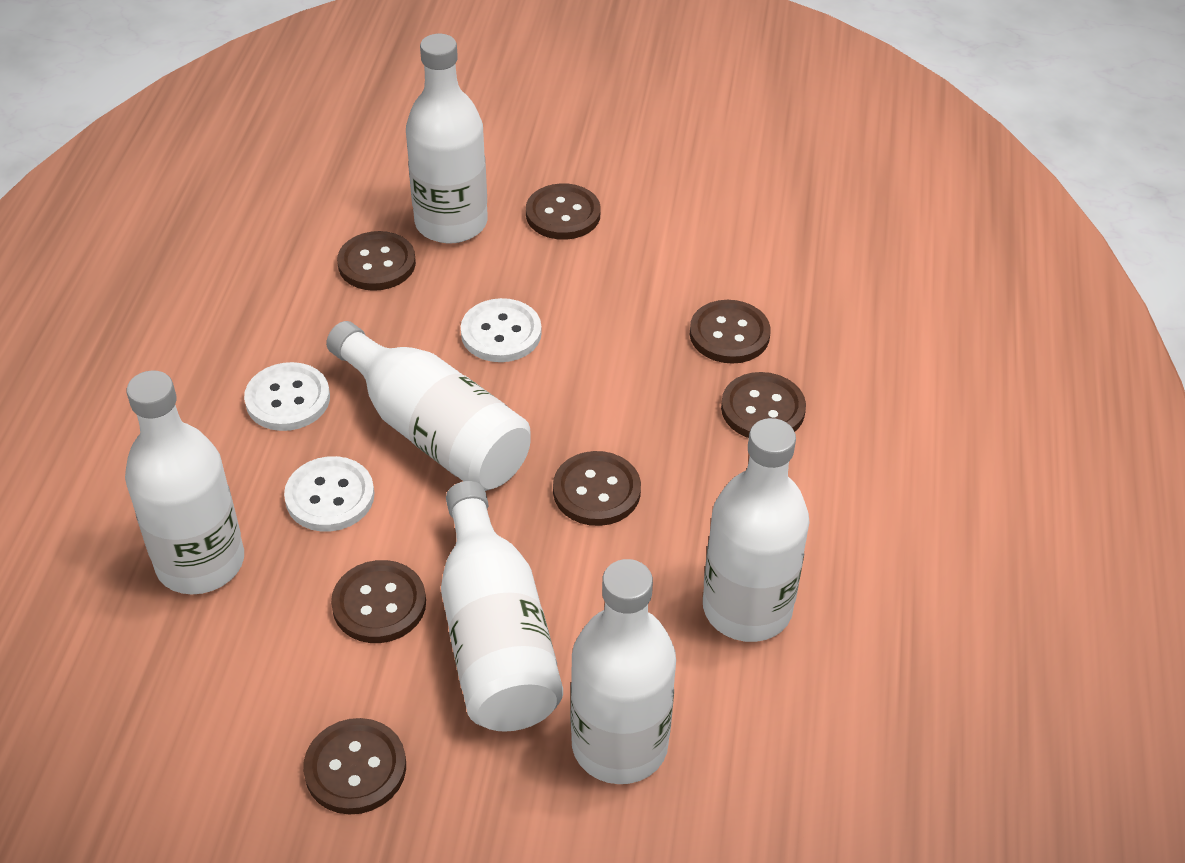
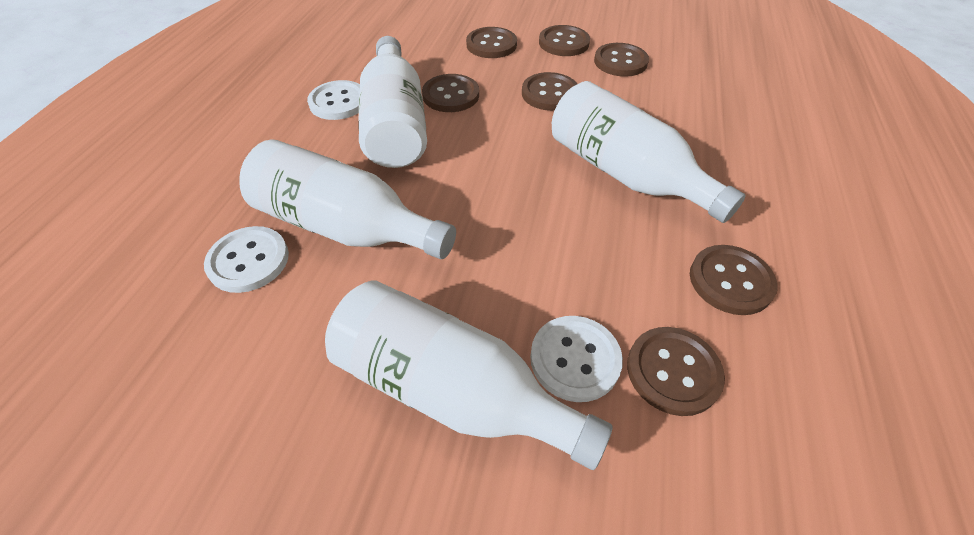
white bottle: 6 -> 4

